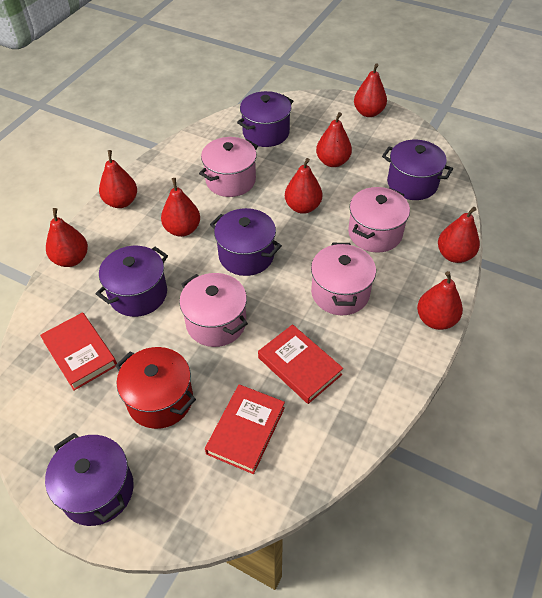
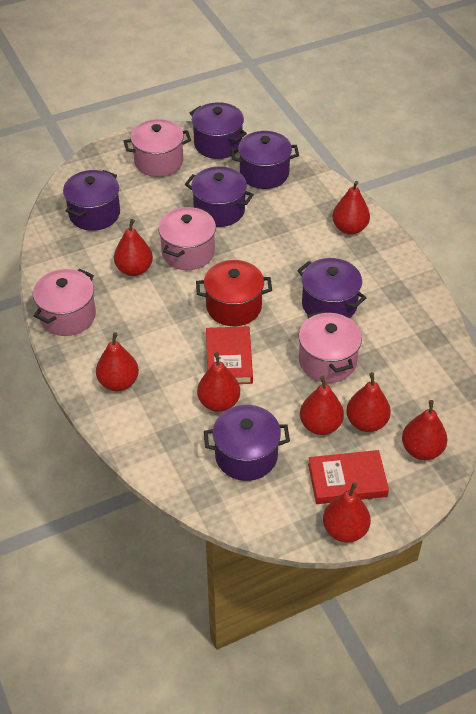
purple pot: 5 -> 6
red book: 3 -> 2

